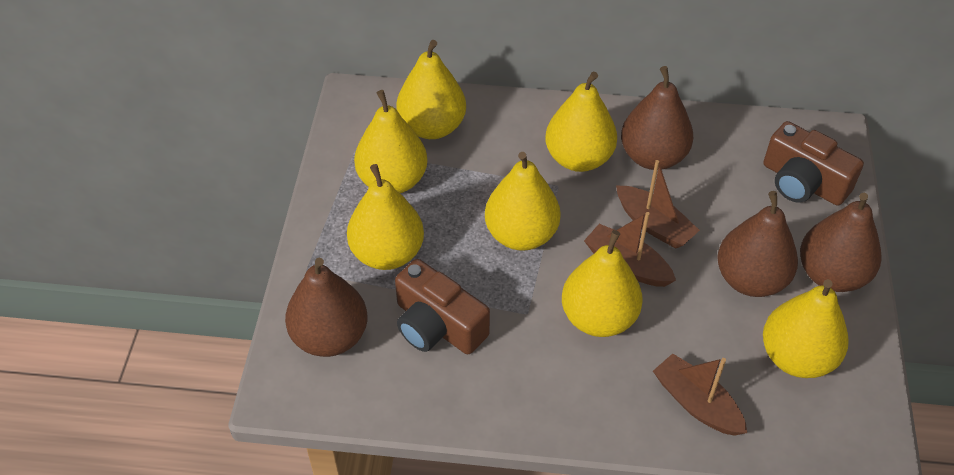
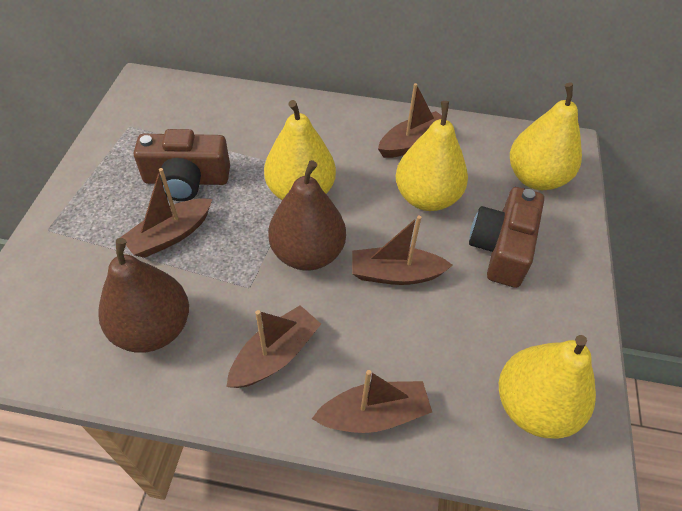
brown boat: 3 -> 5
brown pear: 4 -> 2
yellow pear: 7 -> 4

